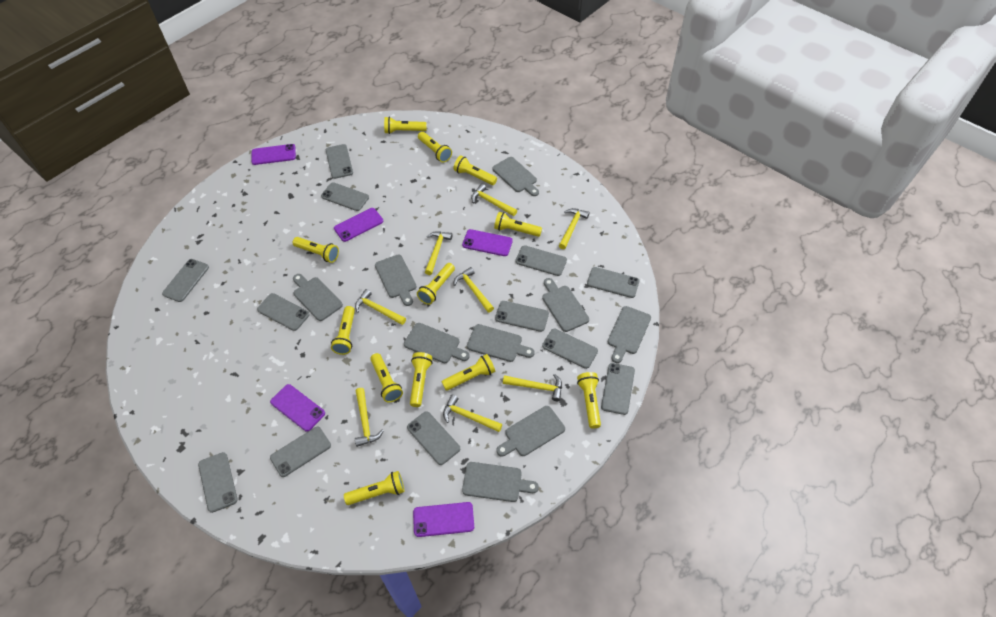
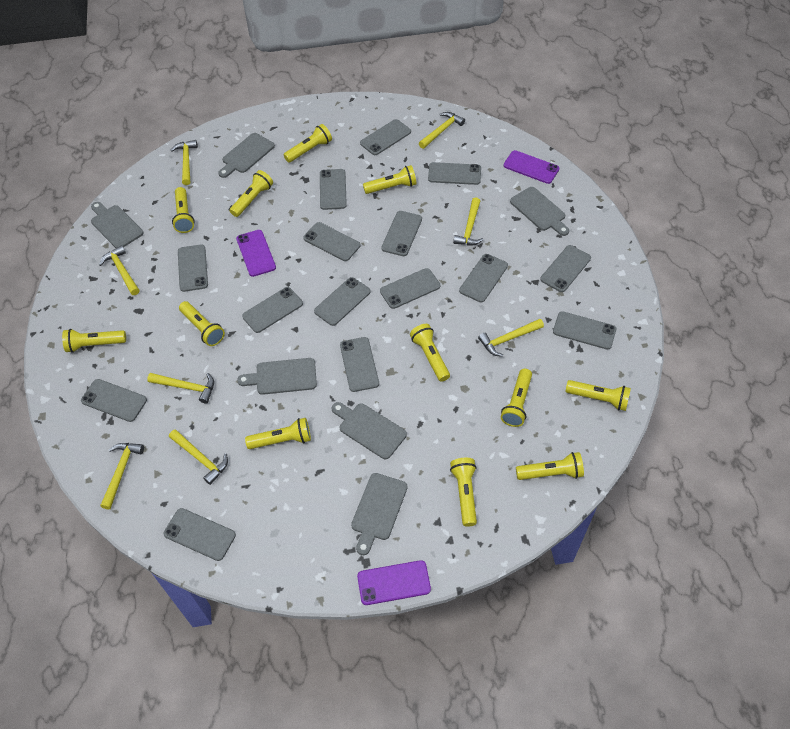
grey cutting board: 9 -> 6
grey phone: 12 -> 15
purple phone: 5 -> 3

